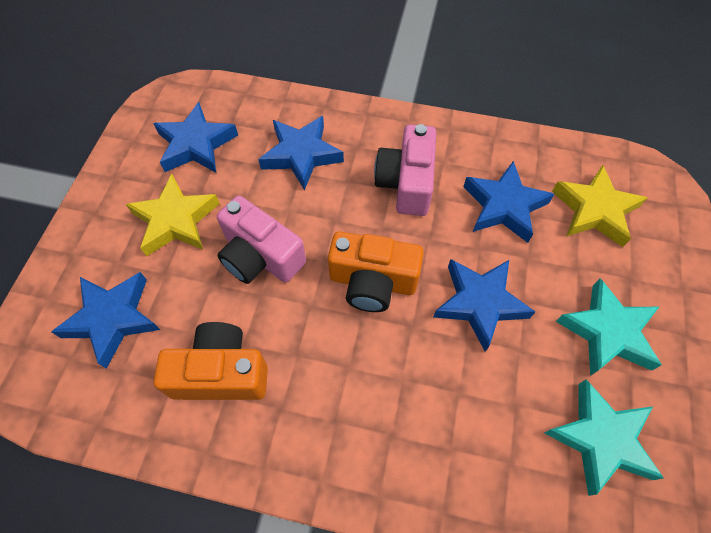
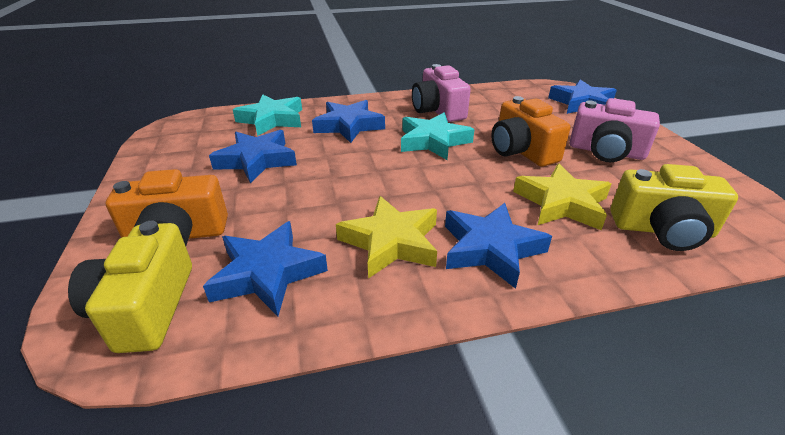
yellow camera: 0 -> 2

